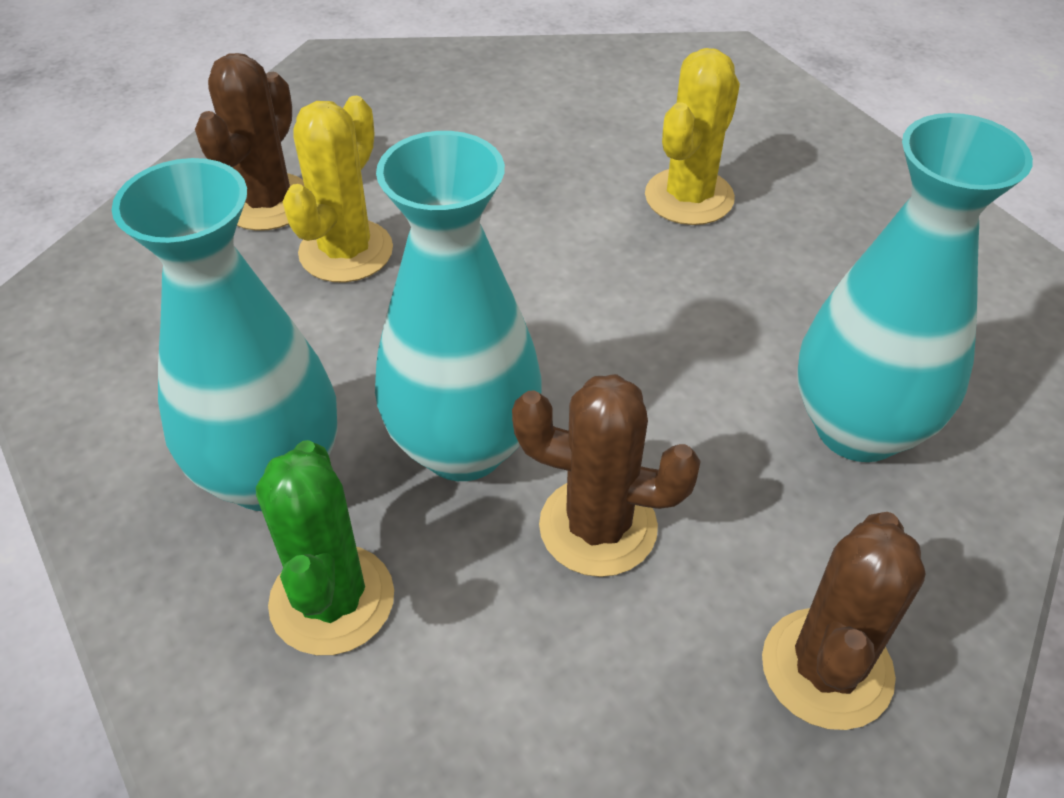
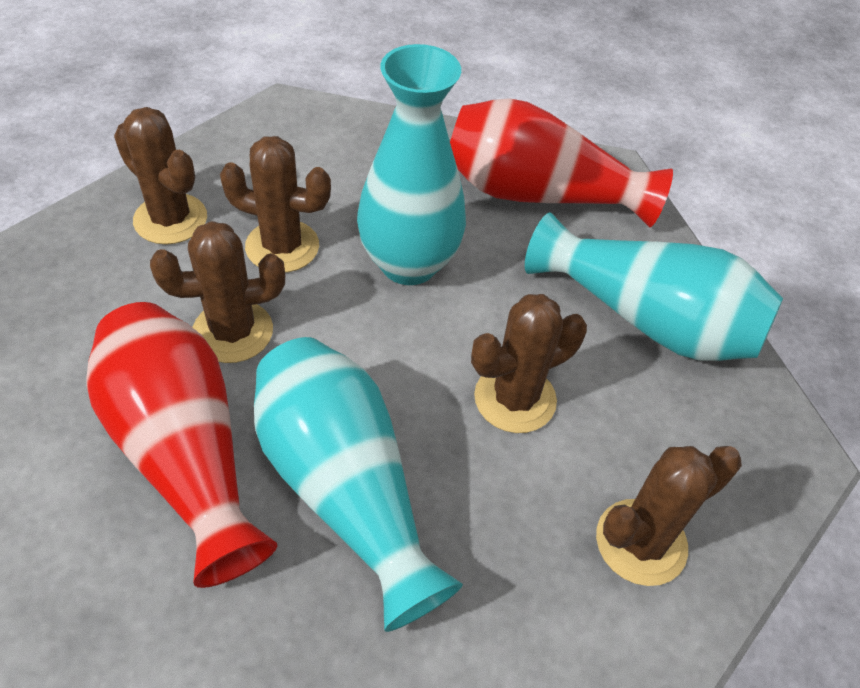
brown cactus: 3 -> 5
green cactus: 1 -> 0
red vase: 0 -> 2
yellow cactus: 2 -> 0

